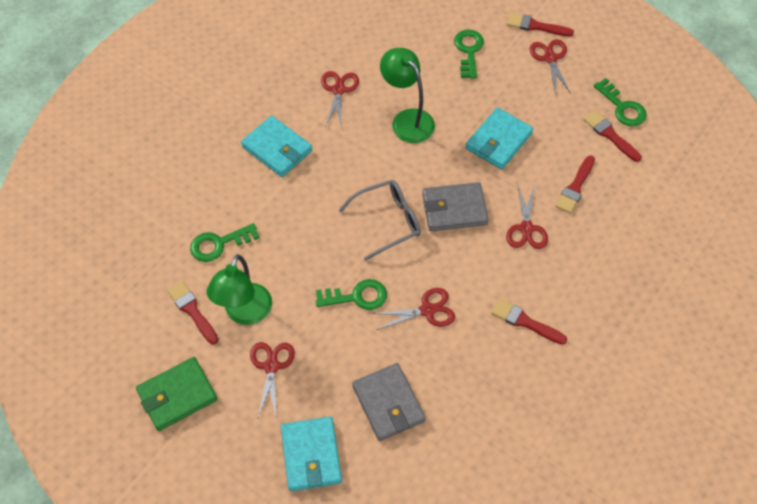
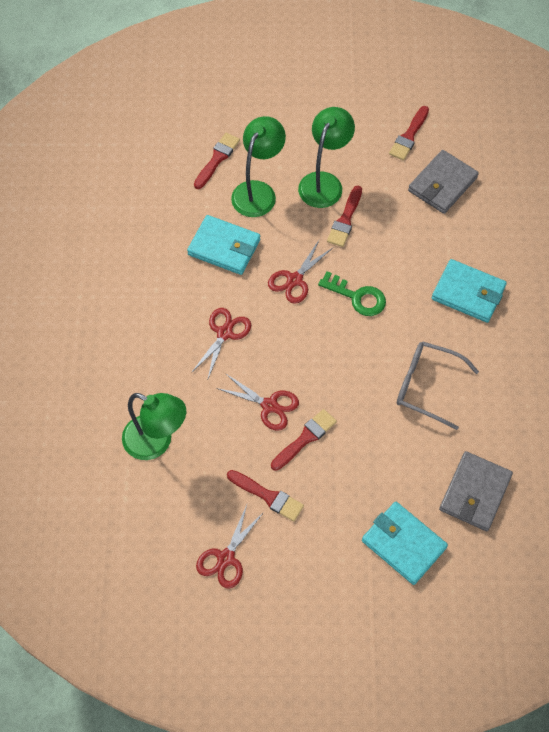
green key: 4 -> 1
green lamp: 2 -> 3
green wallet: 1 -> 0
red scissors: 5 -> 4

